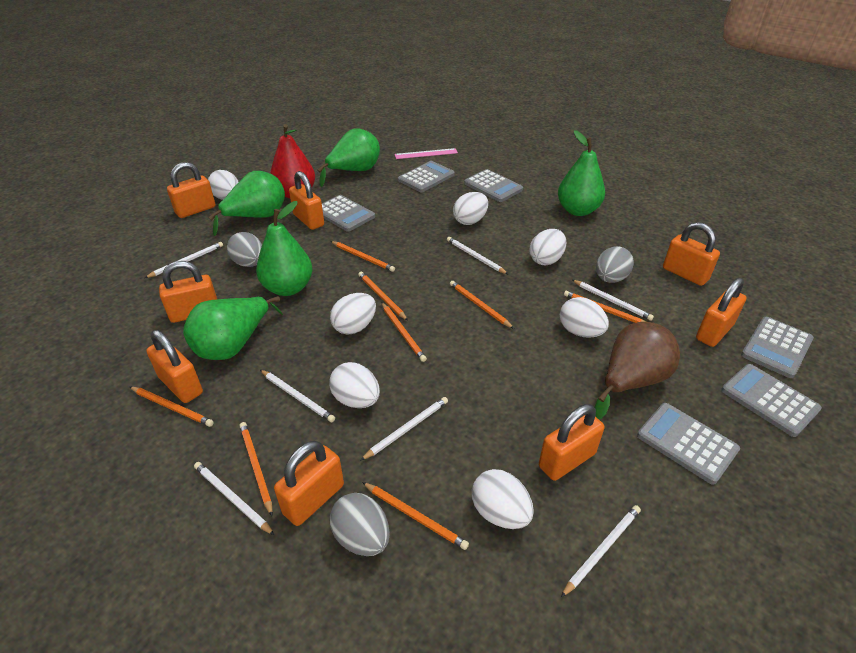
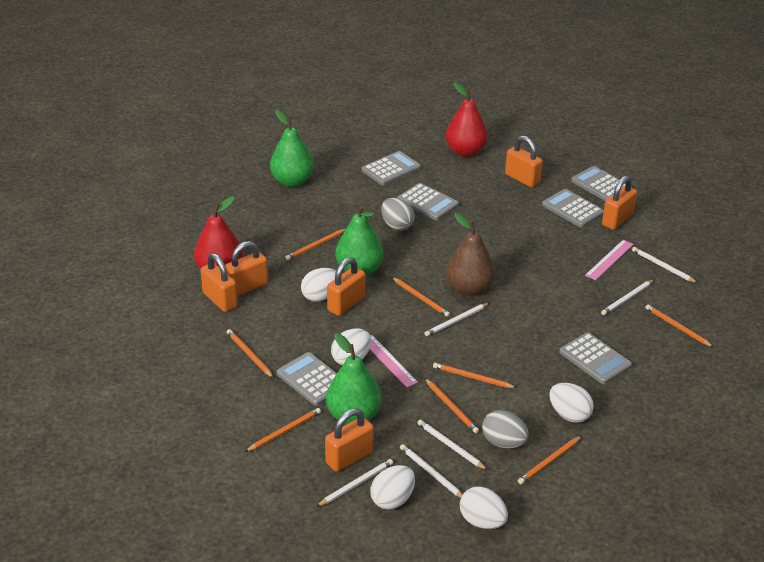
green pear: 5 -> 3
grey egg: 3 -> 2
orange padlock: 8 -> 6
pink ruler: 1 -> 2
red pear: 1 -> 2
white egg: 7 -> 5
white pencil: 7 -> 6

